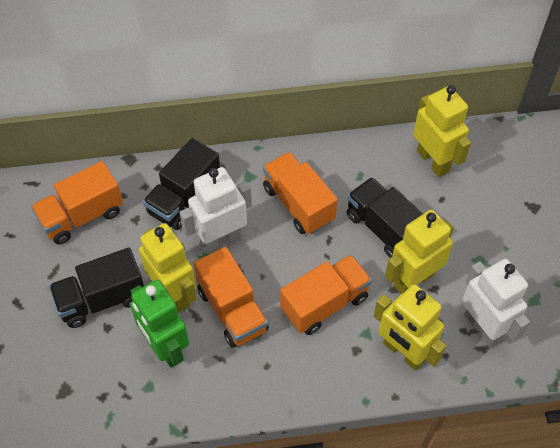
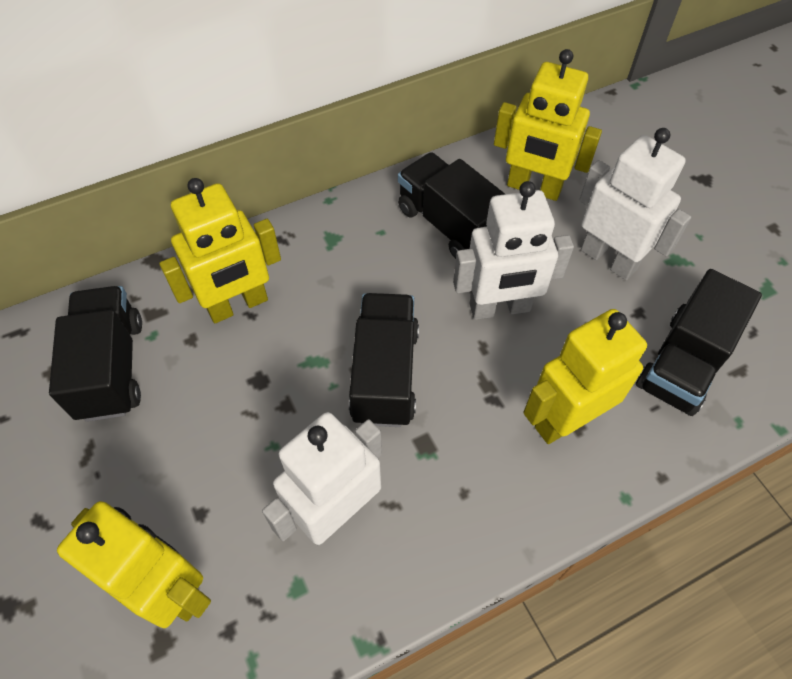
black truck: 3 -> 4
green robot: 1 -> 0
orange truck: 4 -> 0
white robot: 2 -> 3

